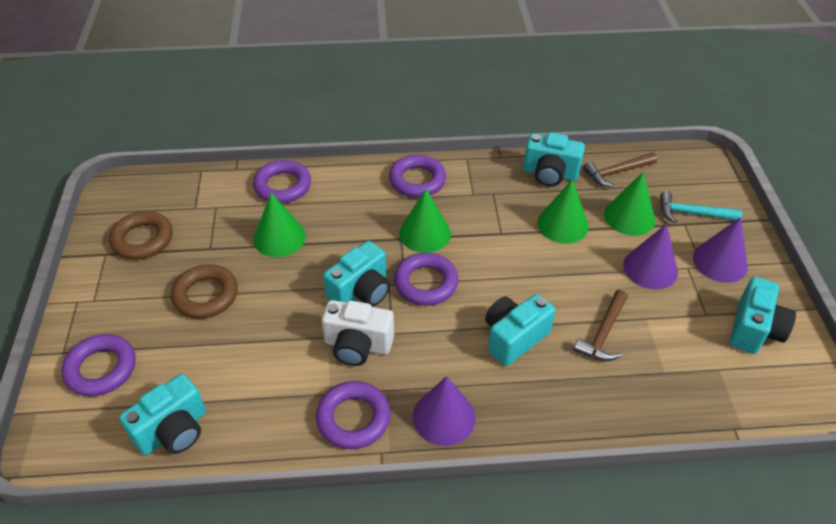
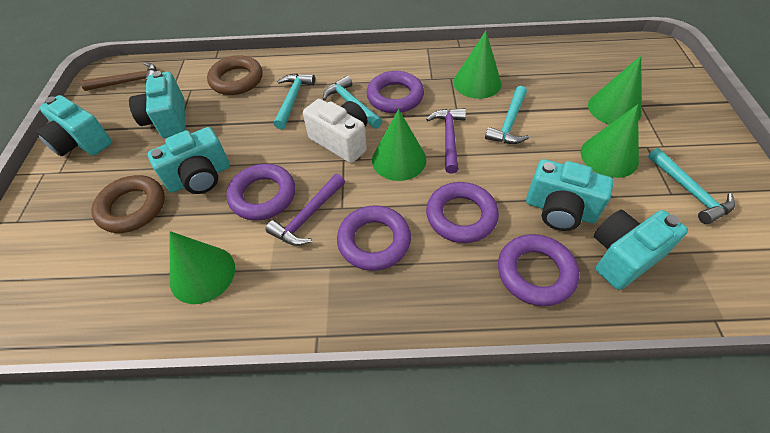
brown hammer: 2 -> 1
green cone: 4 -> 5
purple cone: 3 -> 0
purple hammer: 0 -> 2
turquoise hammer: 1 -> 4

